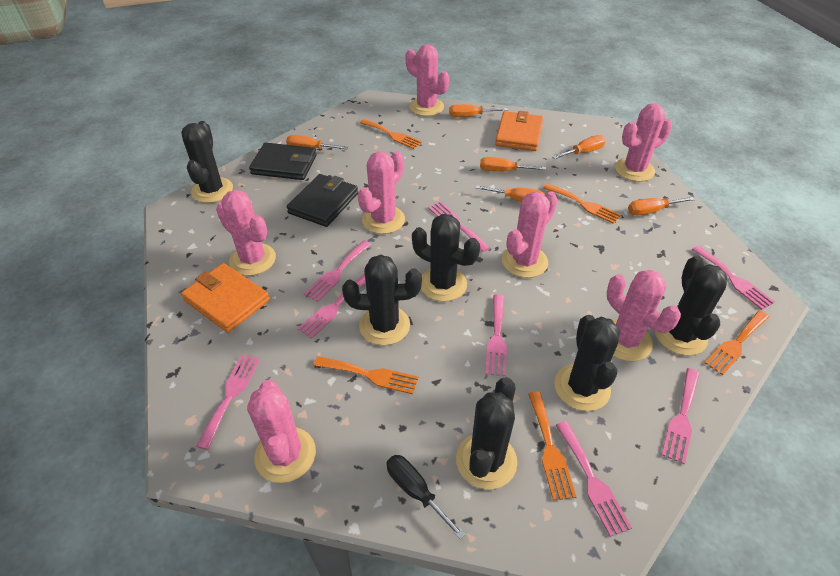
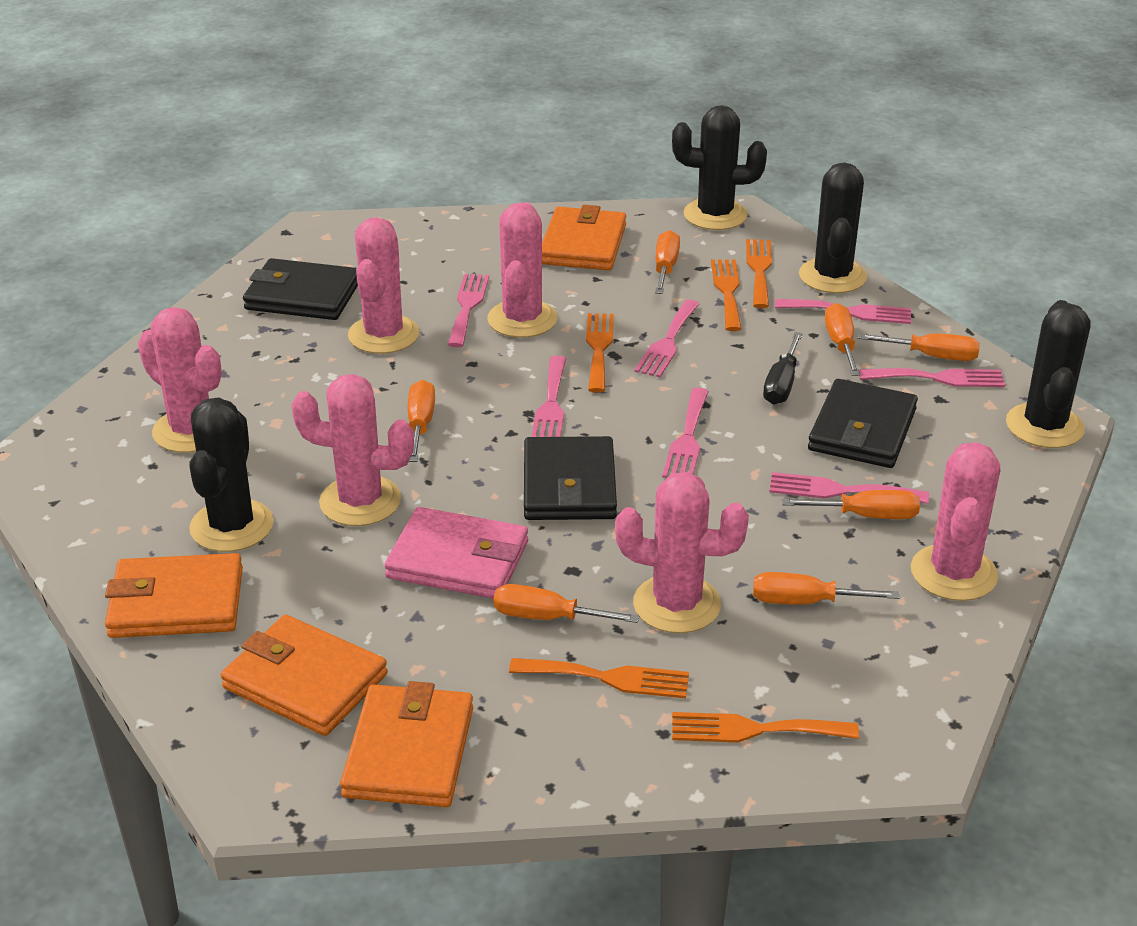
black cactus: 6 -> 4
black wallet: 2 -> 3
orange screwdriver: 6 -> 7
orange wallet: 2 -> 4
pink cactus: 7 -> 6
pink fork: 8 -> 7
pink wallet: 0 -> 1

